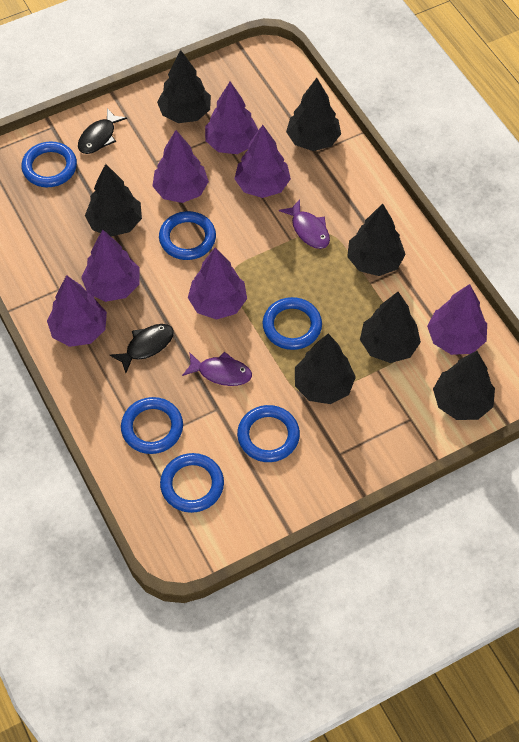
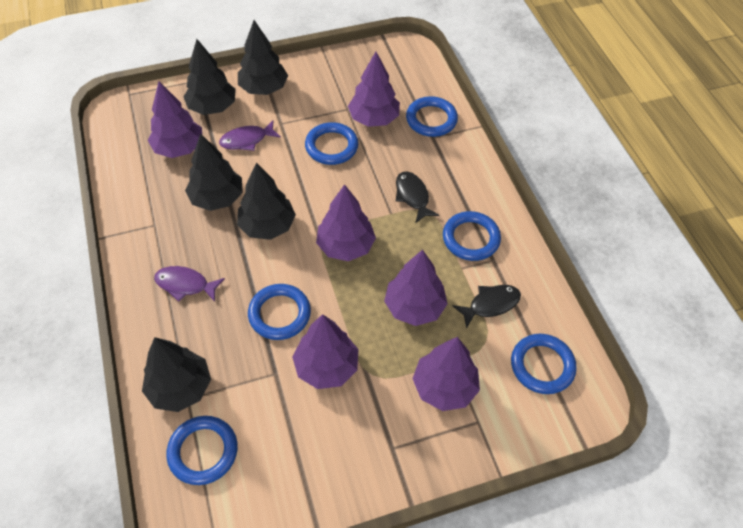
black tree: 7 -> 5
purple tree: 7 -> 6

